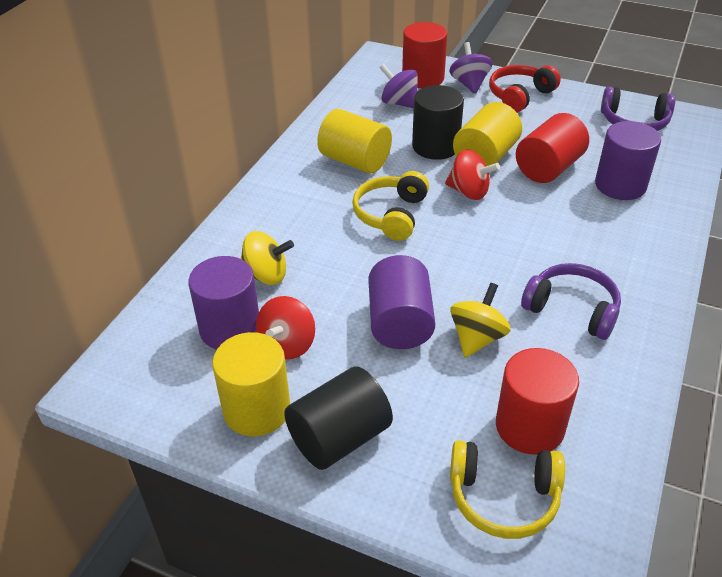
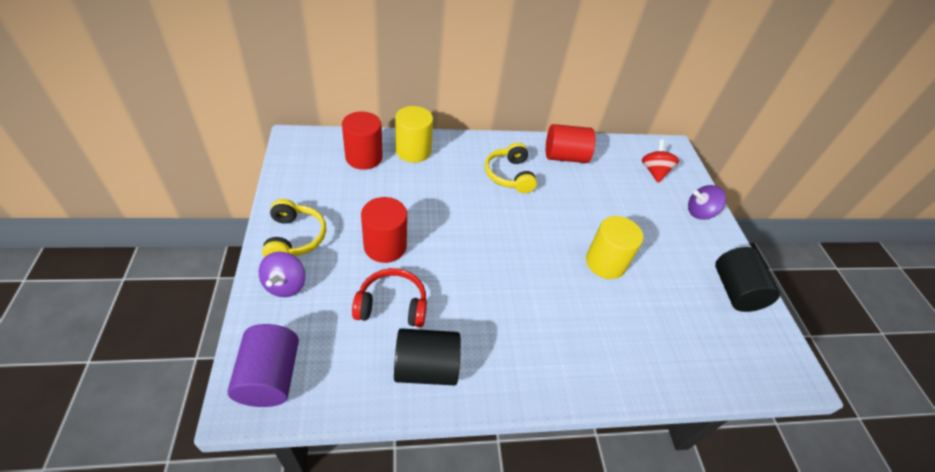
purple cylinder: 3 -> 1
purple headphones: 2 -> 0
red spinning top: 2 -> 1
yellow cylinder: 3 -> 2
yellow spinning top: 2 -> 0

